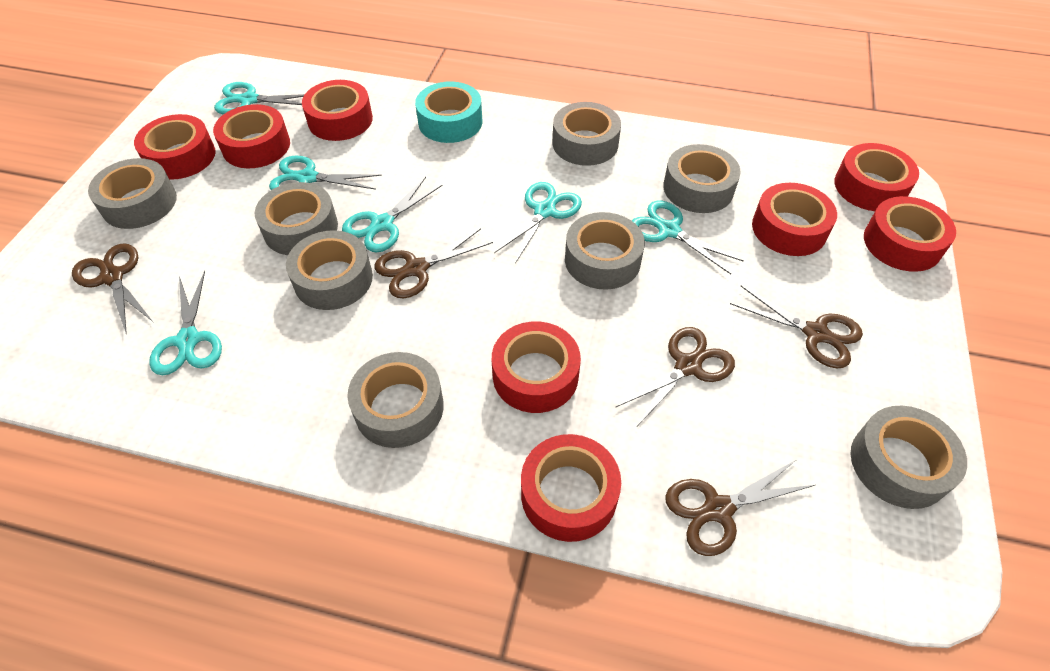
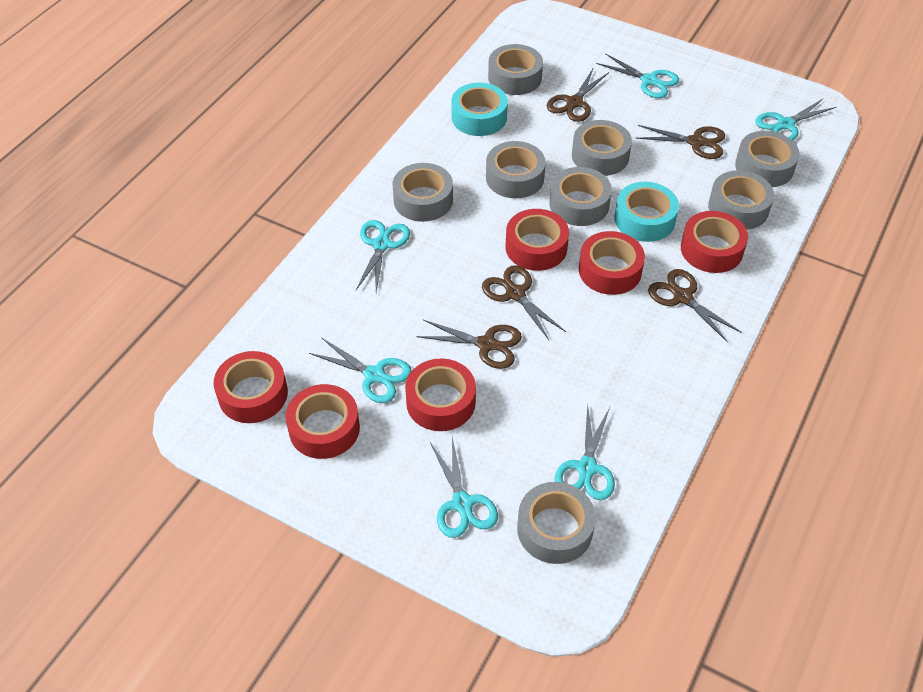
red tape: 8 -> 6
turquoise tape: 1 -> 2

